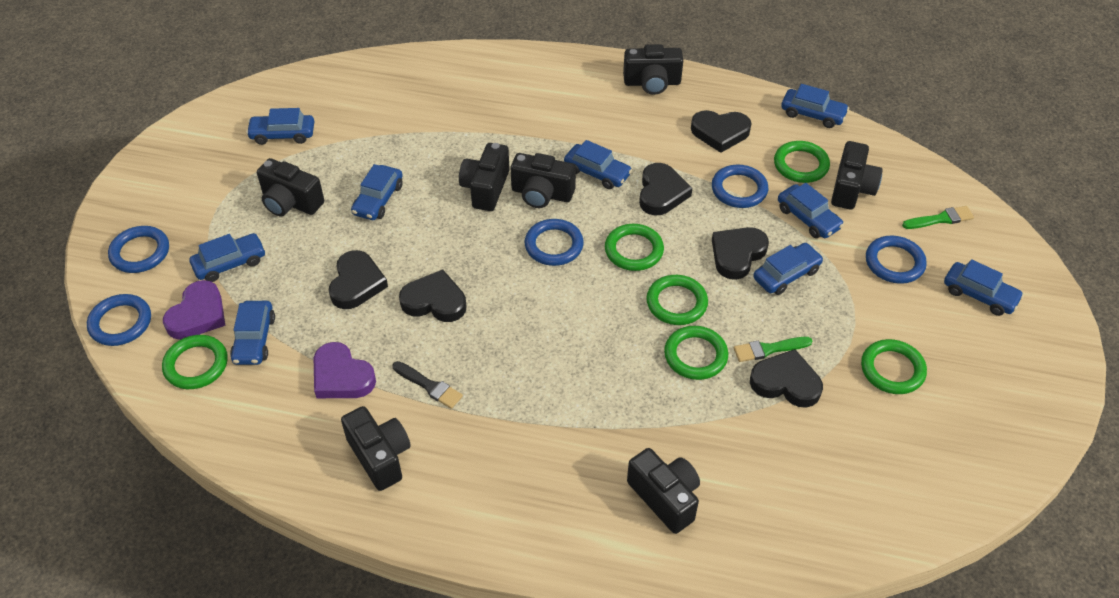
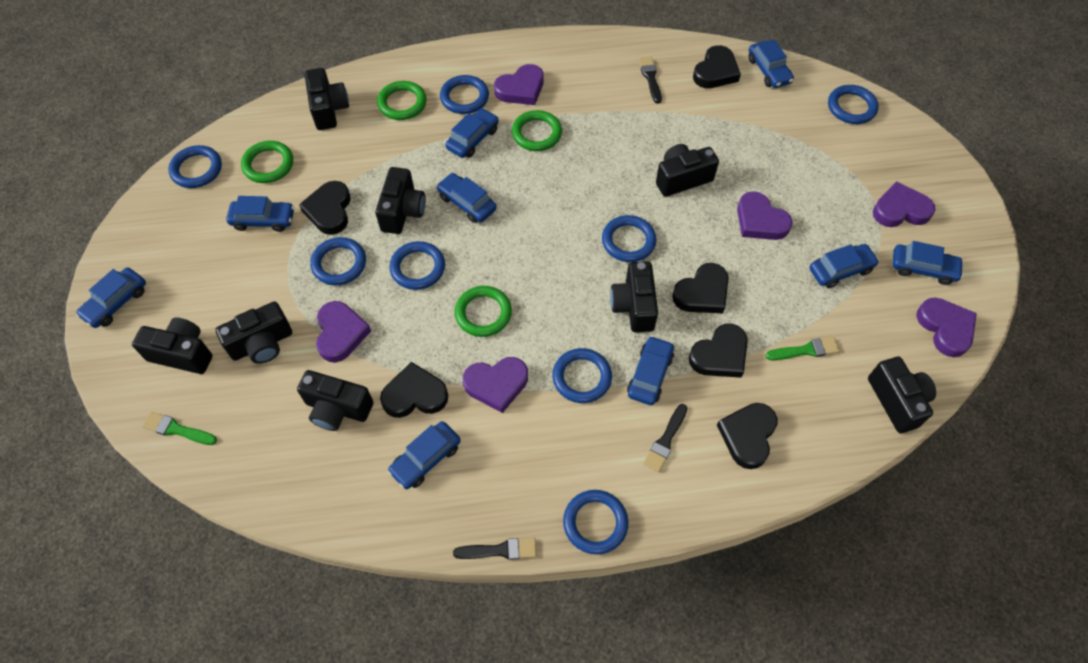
black brush: 1 -> 3
black camera: 7 -> 8
blue ring: 5 -> 8
green ring: 6 -> 4
purple heart: 2 -> 6

